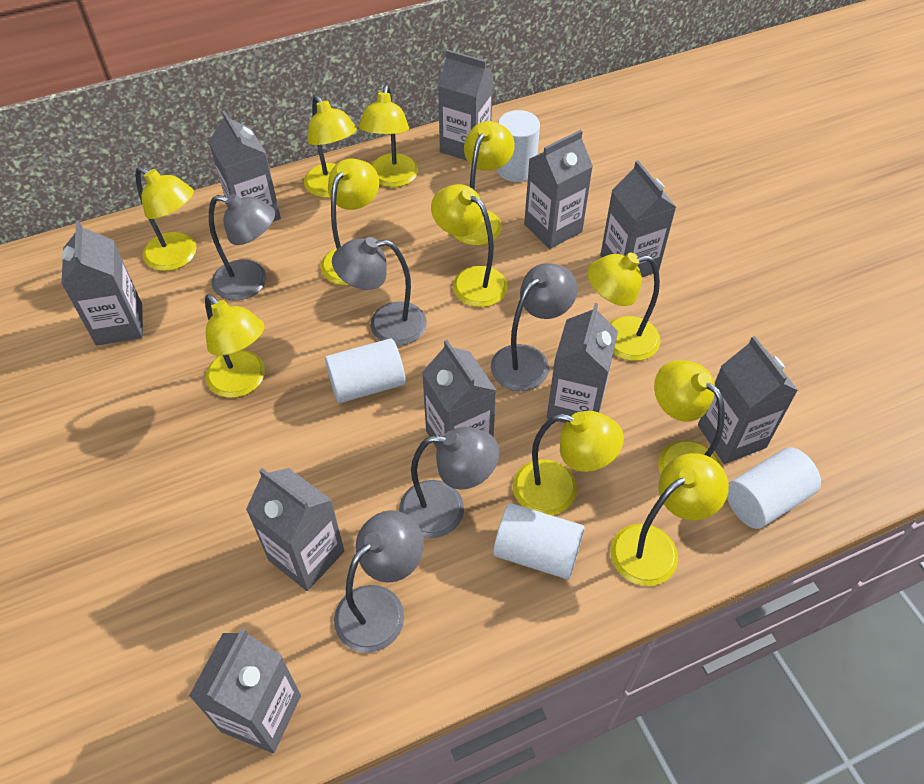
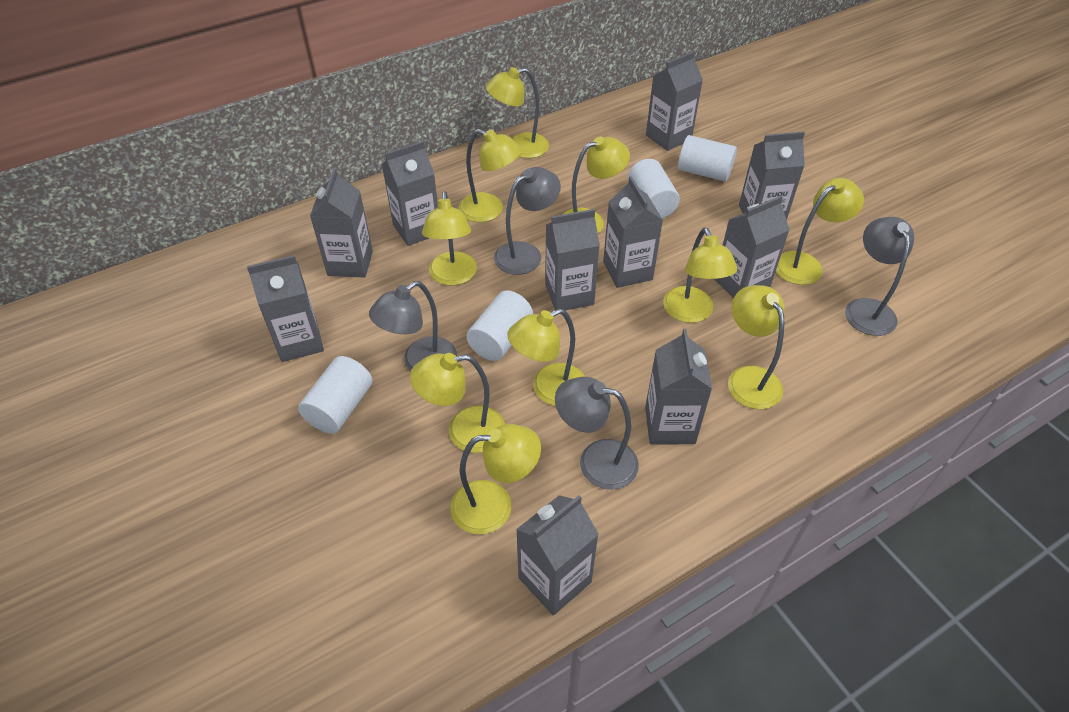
grey lamp: 5 -> 4
yellow lamp: 11 -> 10

